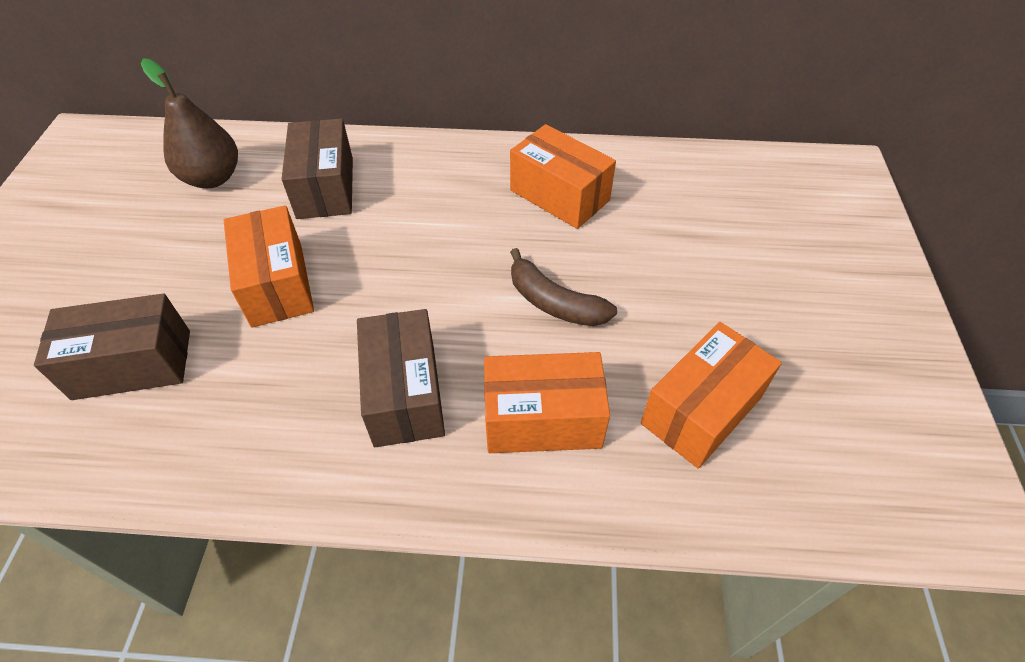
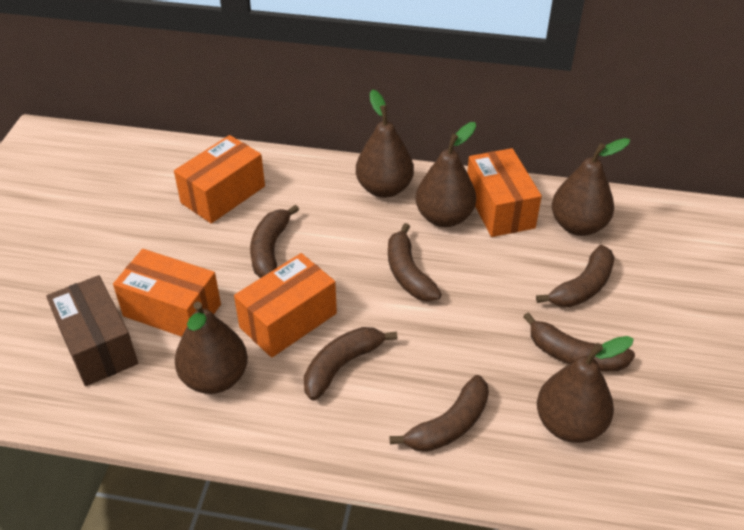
brown banana: 1 -> 6
brown box: 3 -> 1
brown pear: 1 -> 5

